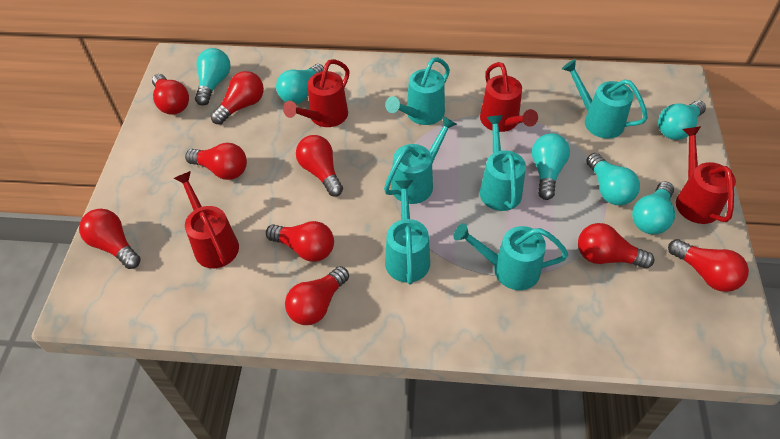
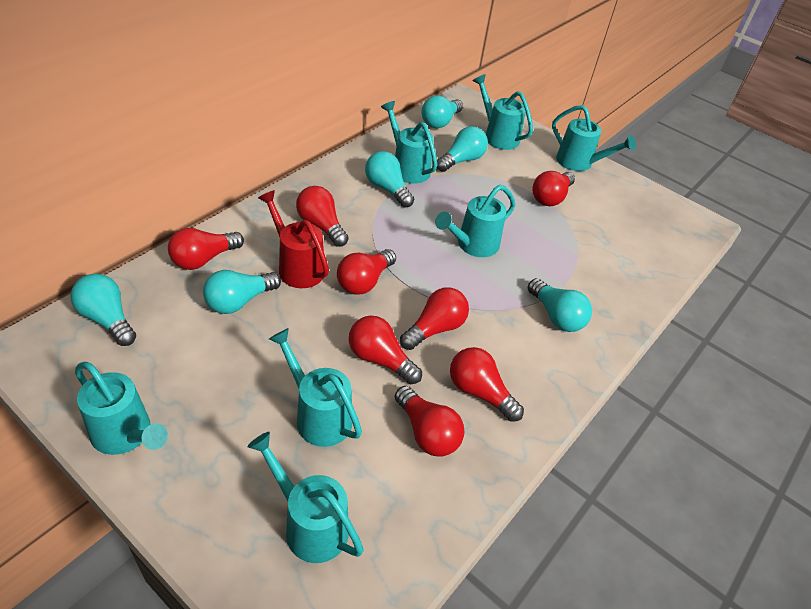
red light bulb: 9 -> 8
red watering can: 4 -> 1
turquoise watering can: 6 -> 7

